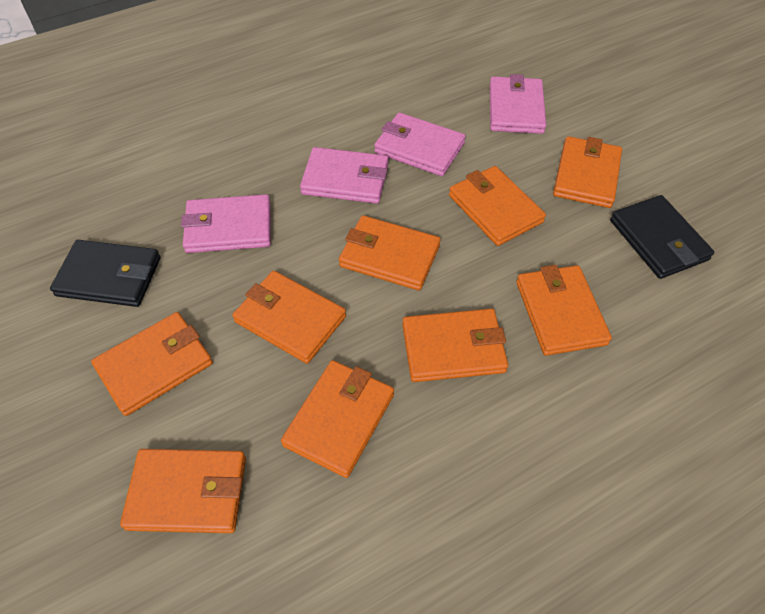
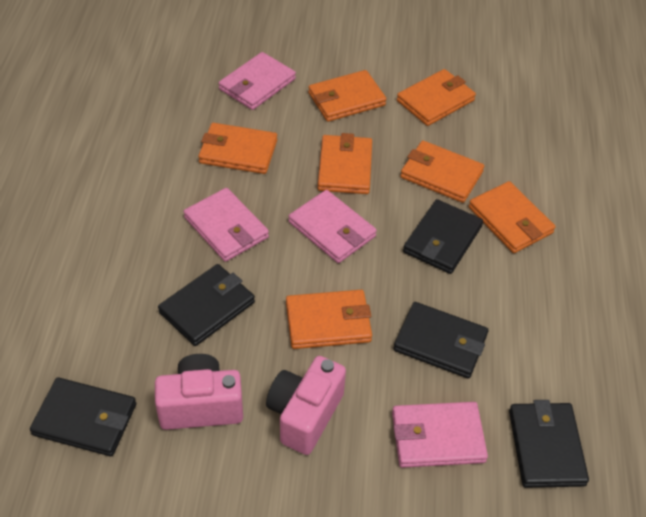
black wallet: 2 -> 5
orange wallet: 9 -> 7
pink camera: 0 -> 2

